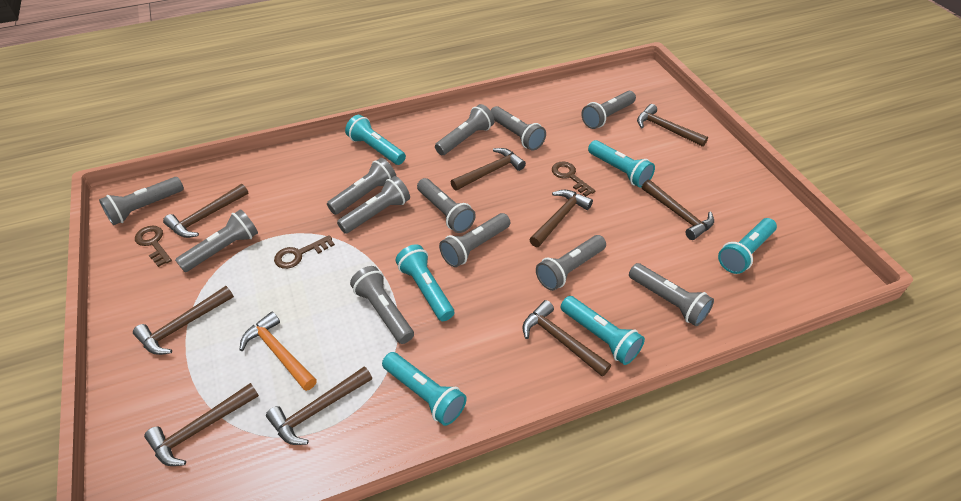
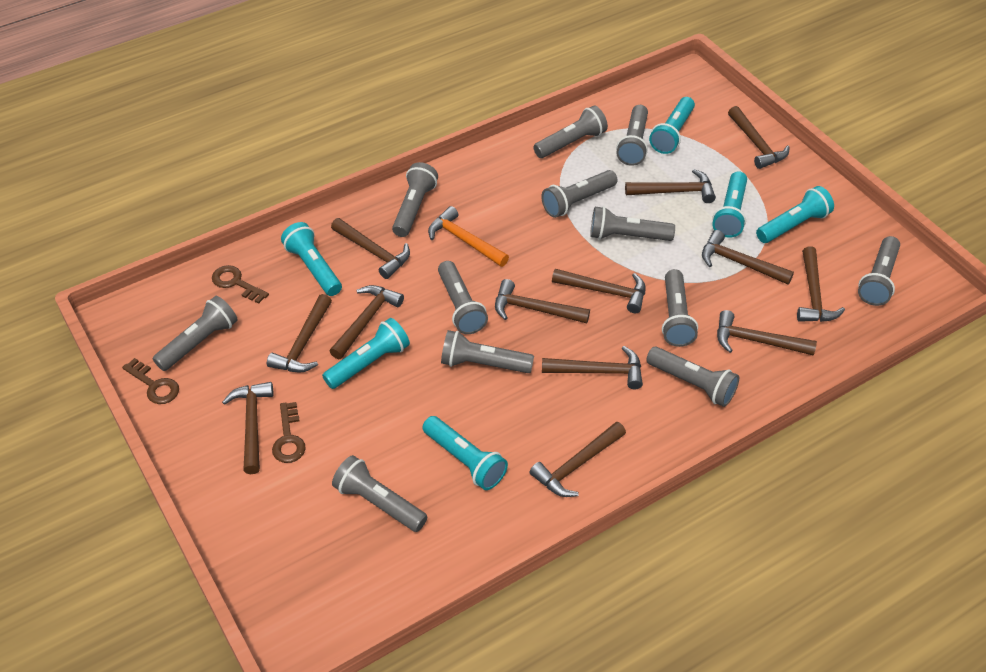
brown hammer: 9 -> 13

